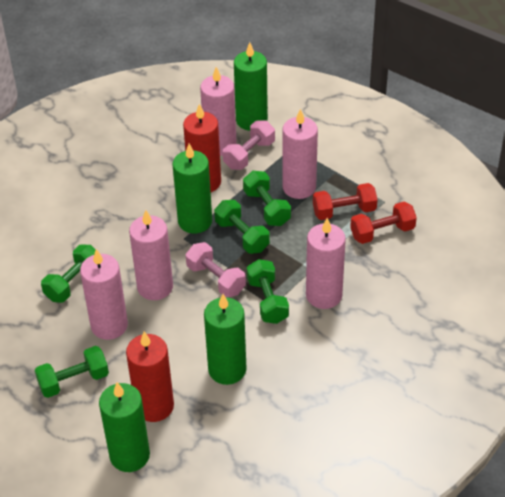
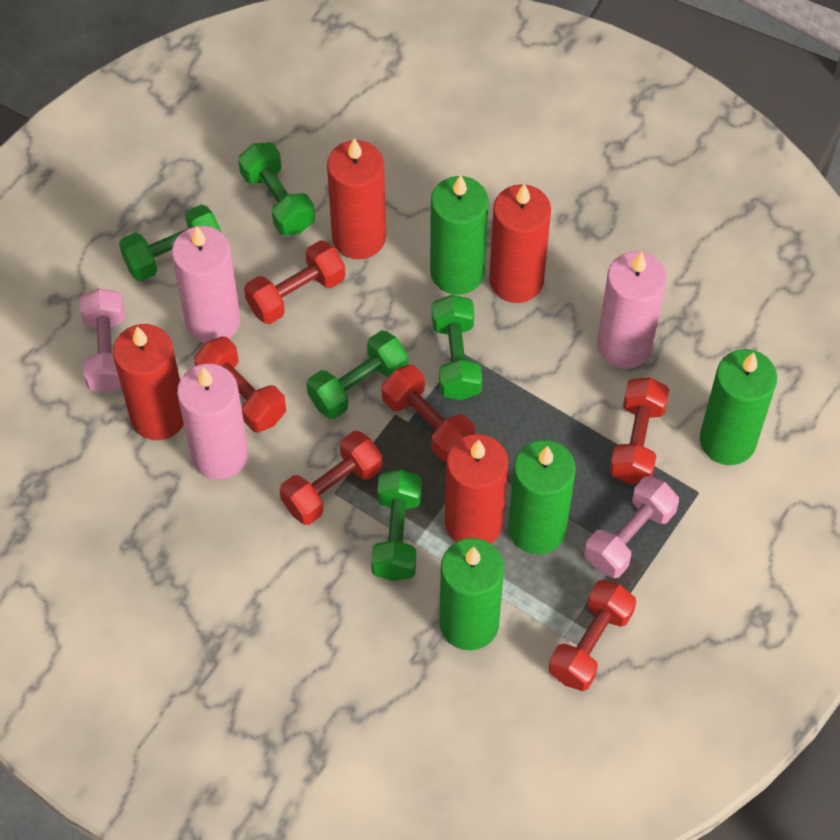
pink candle: 5 -> 3
red candle: 2 -> 4
red dumbbell: 2 -> 6

